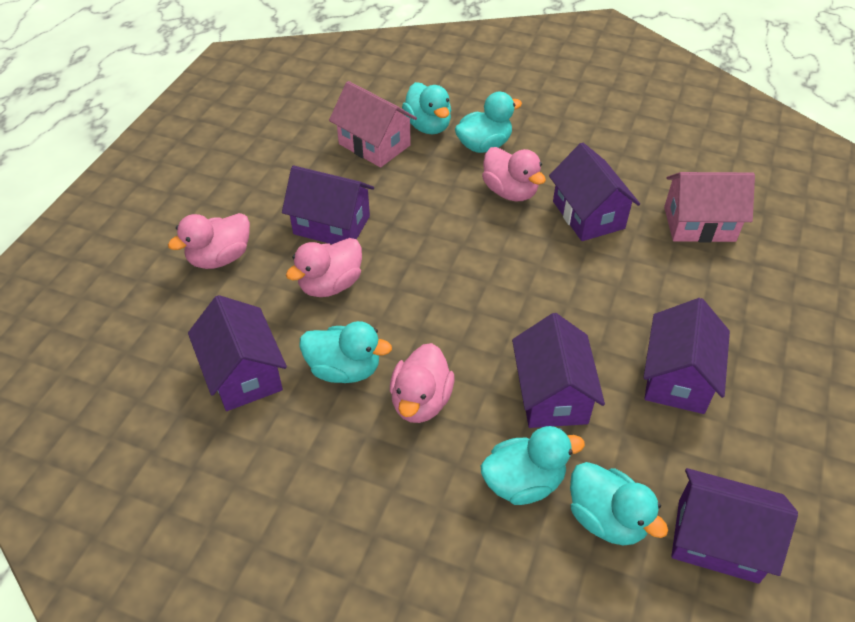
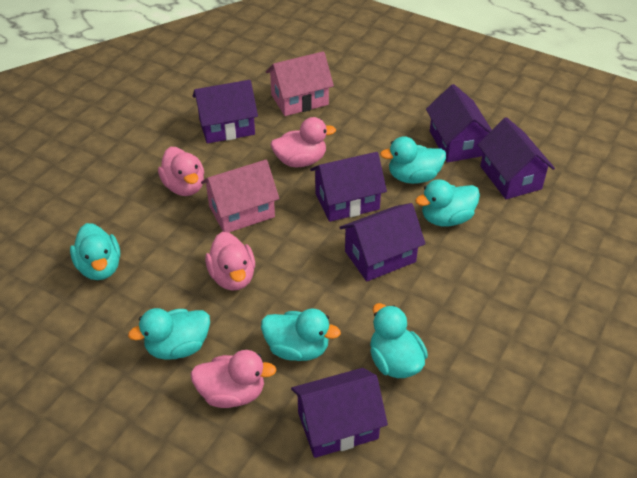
turquoise duck: 5 -> 6

